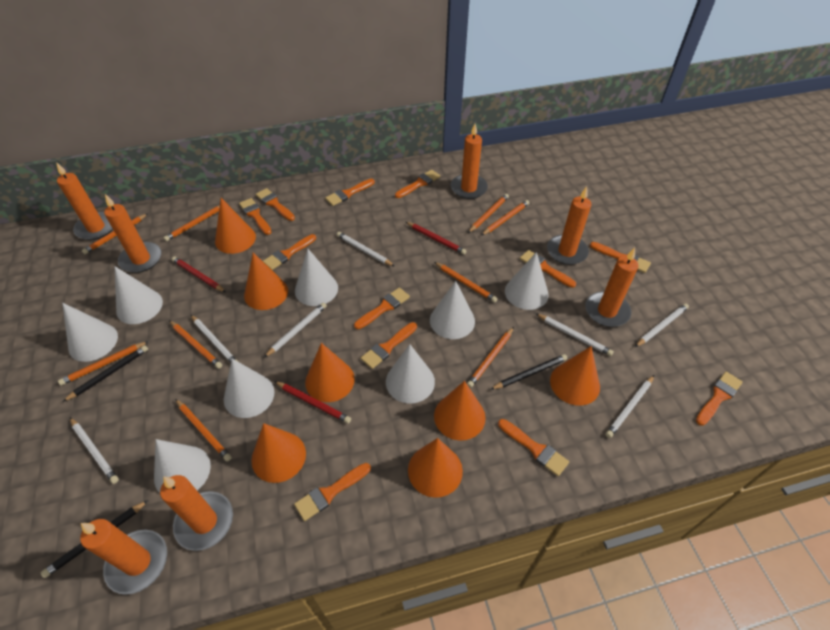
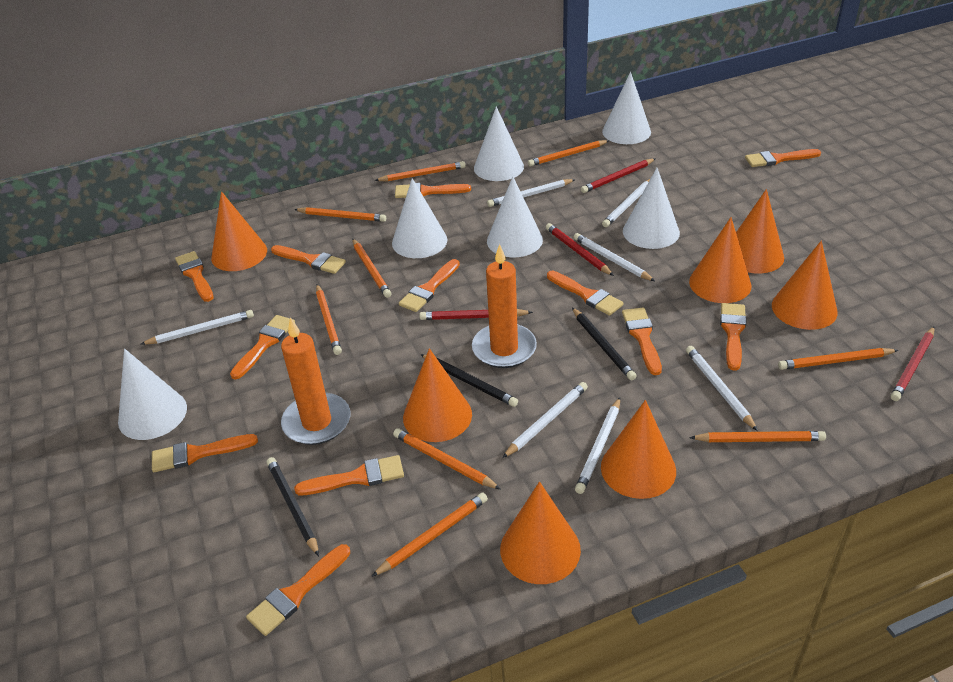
orange candle: 7 -> 2
red pencil: 3 -> 4
white cone: 8 -> 6

